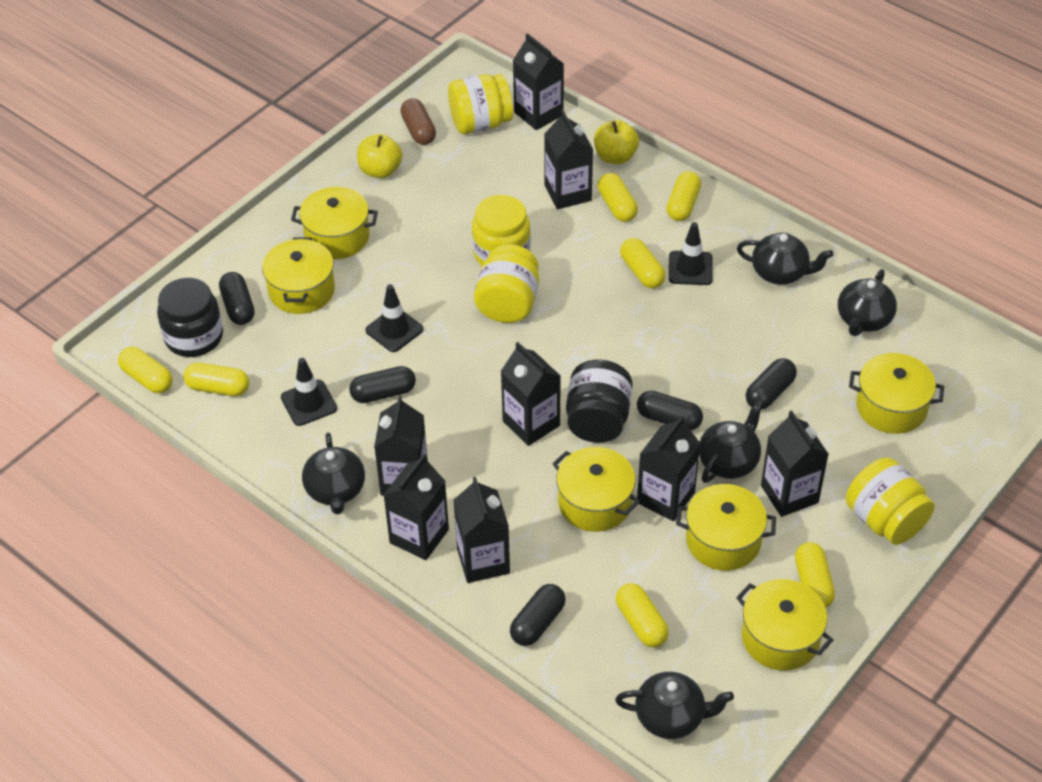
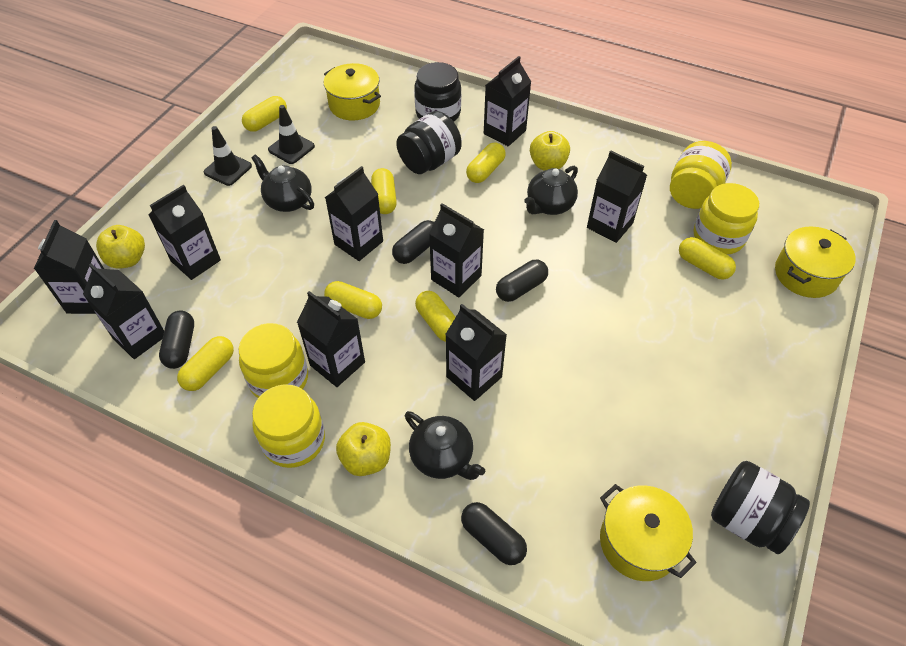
black capsule: 5 -> 4
black carton: 8 -> 9
black jar: 2 -> 3
black teapot: 5 -> 3
black traffic cone: 3 -> 2
brown capsule: 1 -> 0
yellow apple: 2 -> 3
yellow pot: 6 -> 3

